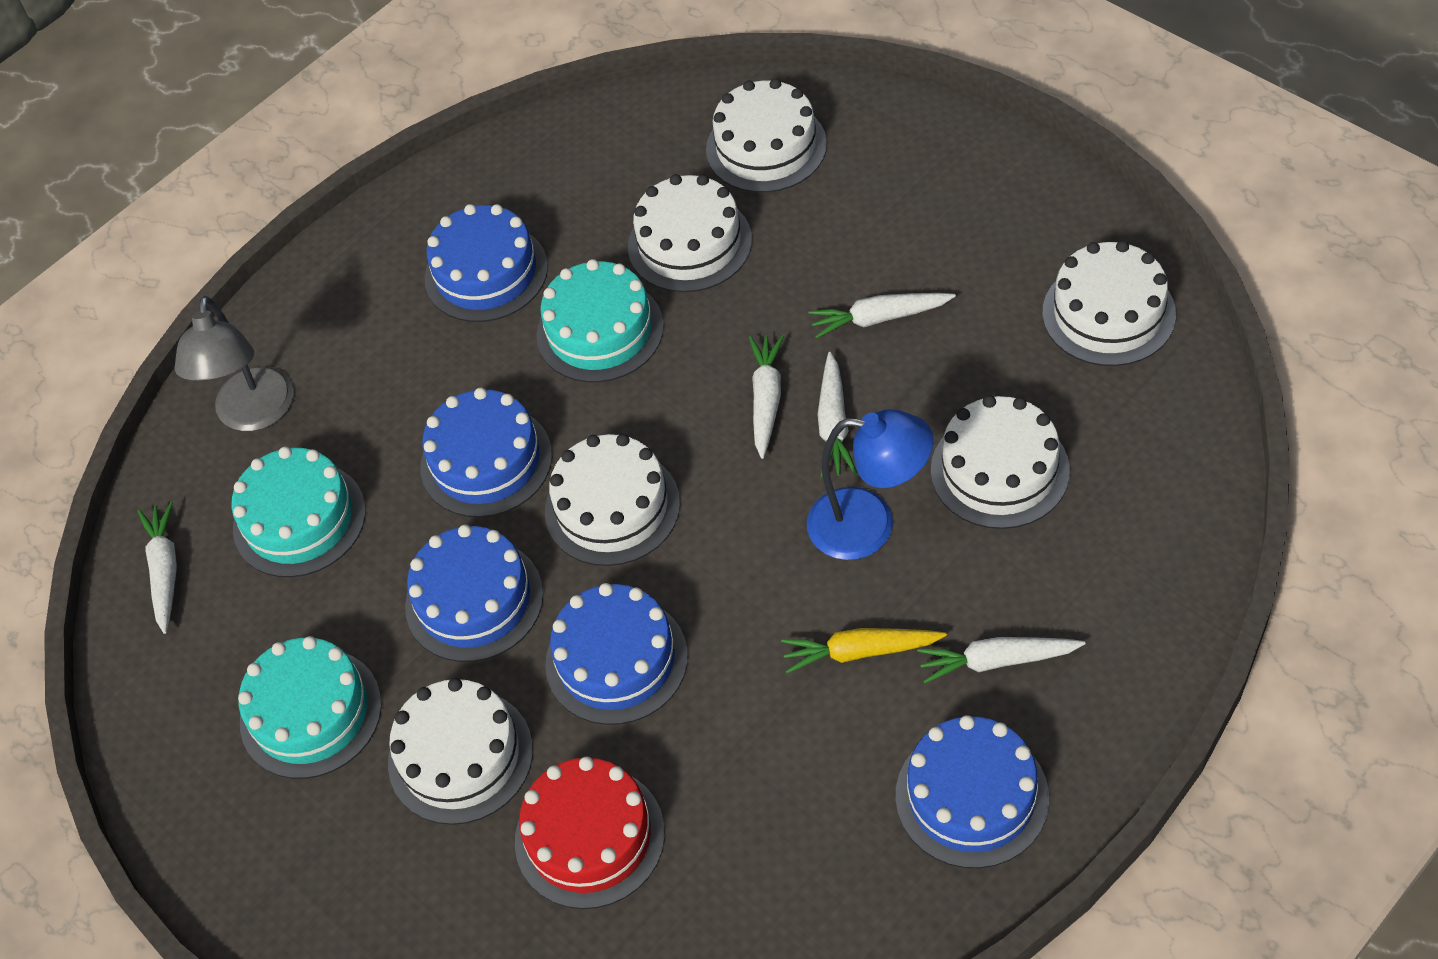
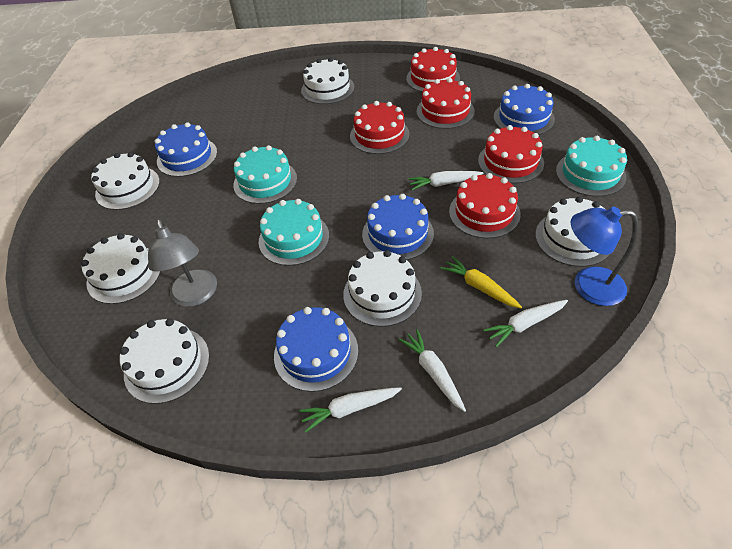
blue cake: 5 -> 4
red cake: 1 -> 5
white carrot: 5 -> 4

